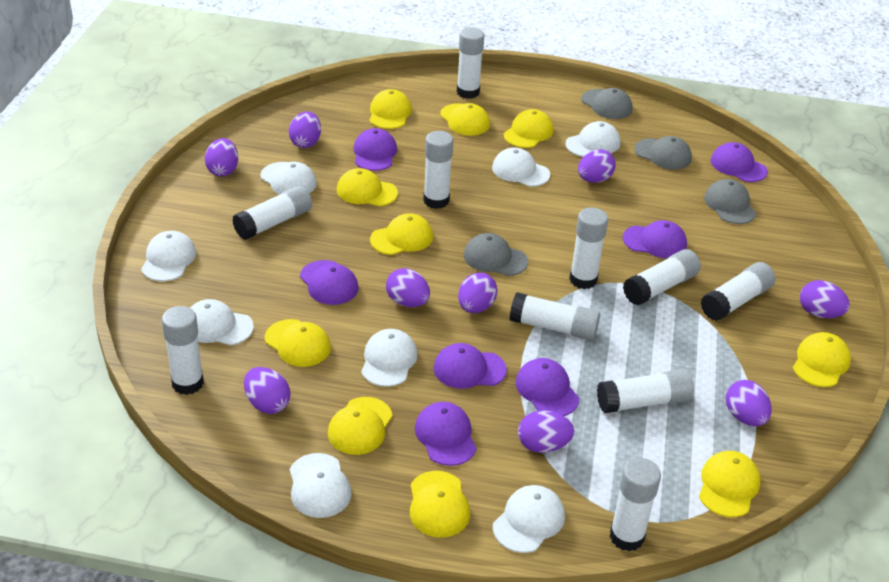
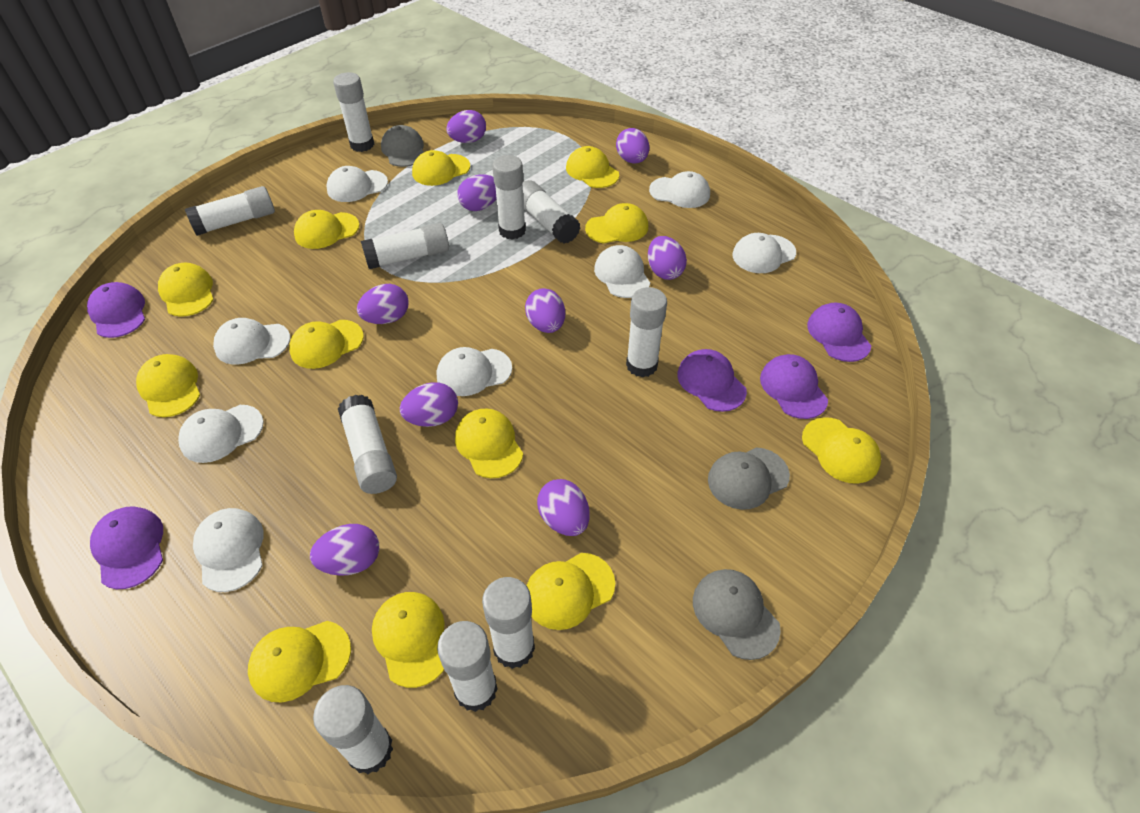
grey cap: 4 -> 3
purple cap: 7 -> 5
yellow cap: 10 -> 12

